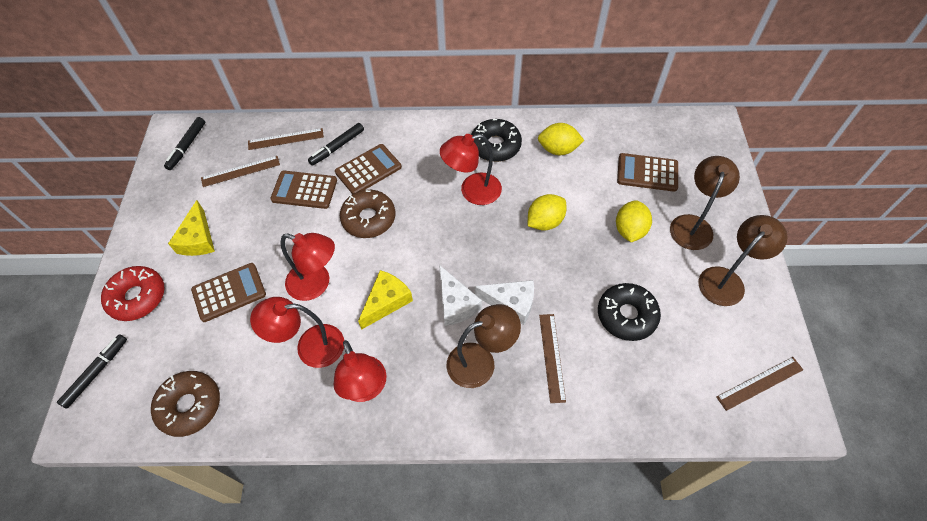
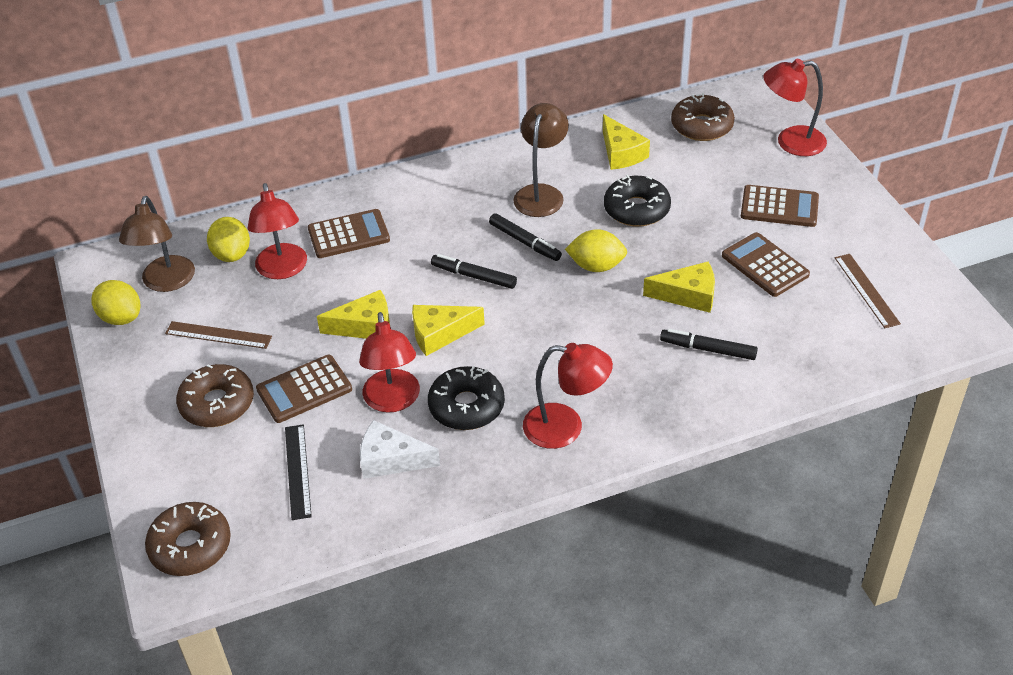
black ruler: 0 -> 1
brown donut: 2 -> 3
brown lamp: 3 -> 2
brown ruler: 4 -> 2
red donut: 1 -> 0
white cheese: 2 -> 1
yellow cheese: 2 -> 4

